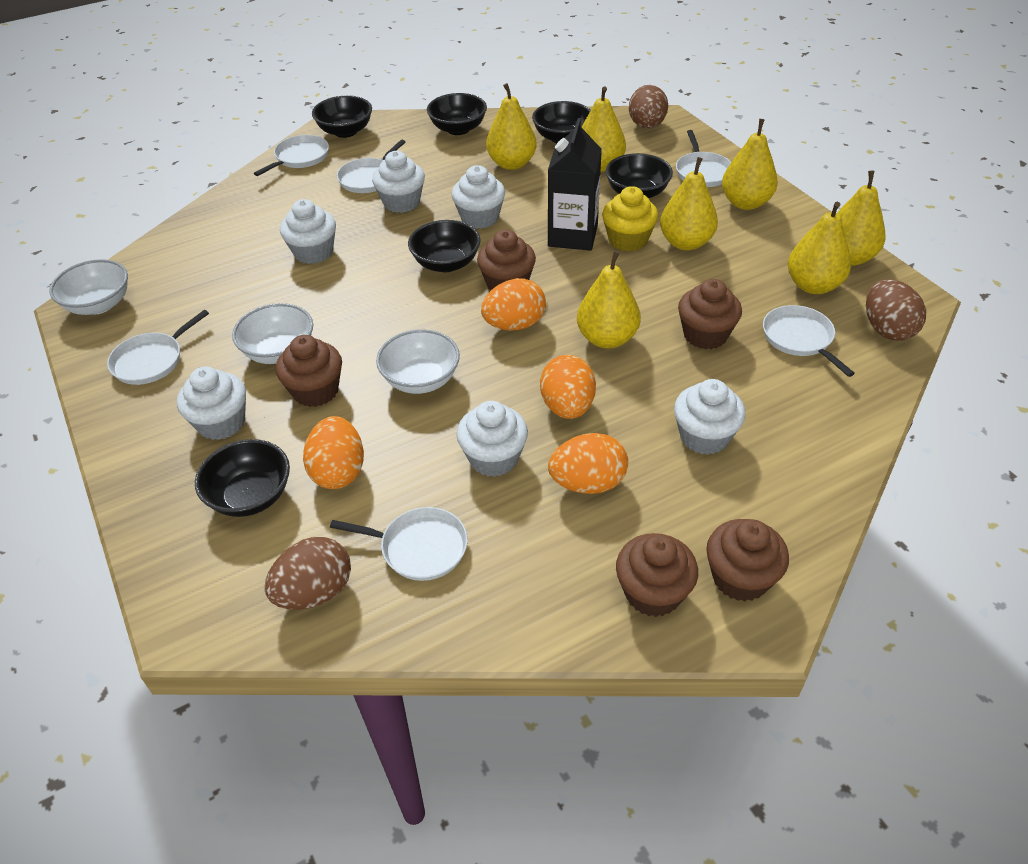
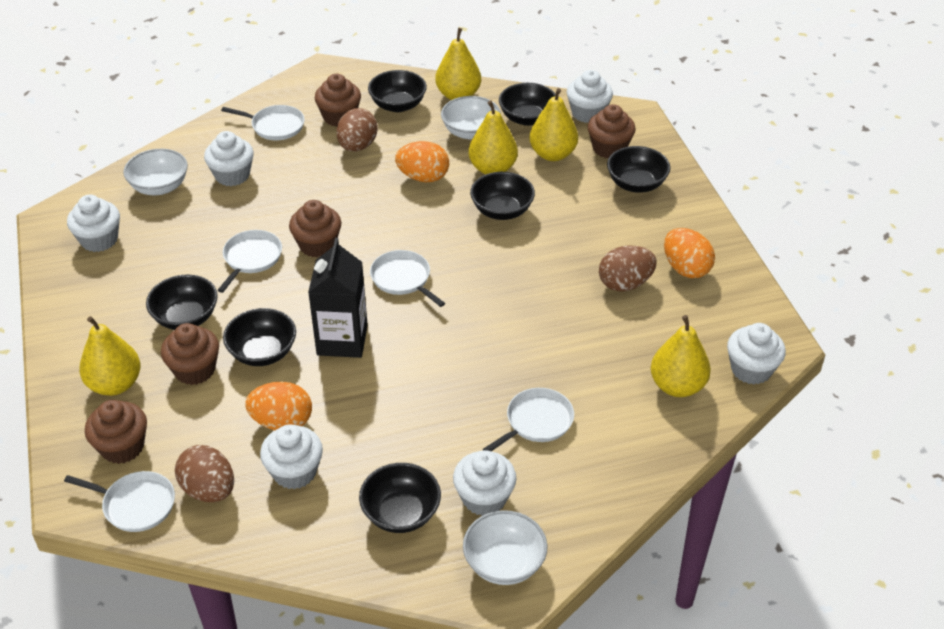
black bowl: 6 -> 7
orange egg: 4 -> 3
white pan: 6 -> 5
yellow cupcake: 1 -> 0
yellow pear: 7 -> 5

